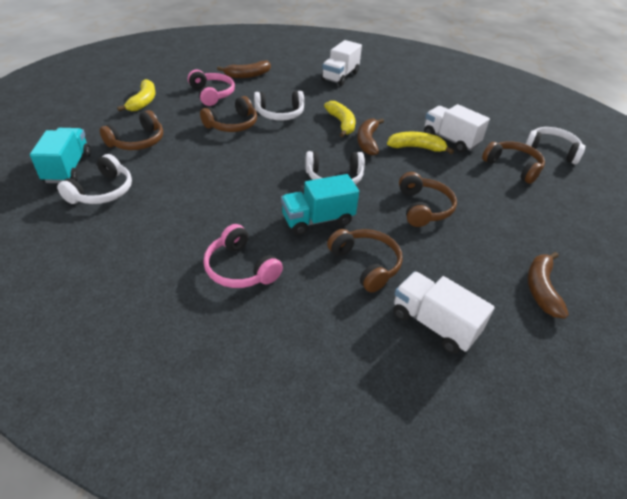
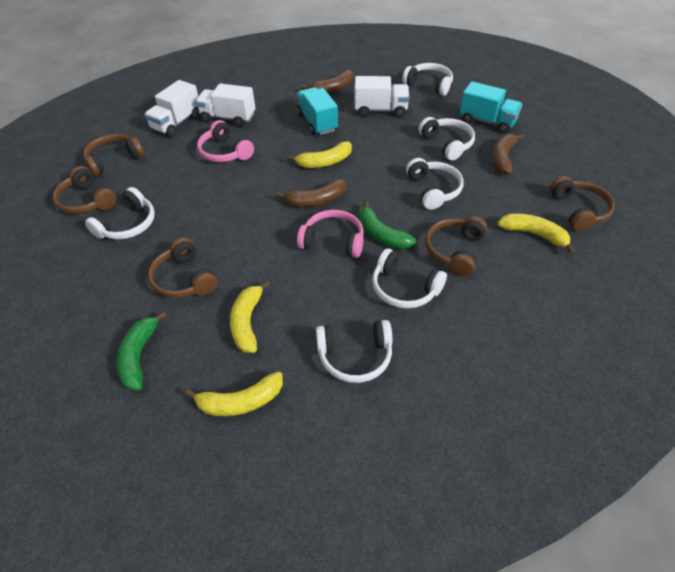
green banana: 0 -> 2
white headphones: 4 -> 6
yellow banana: 3 -> 4

